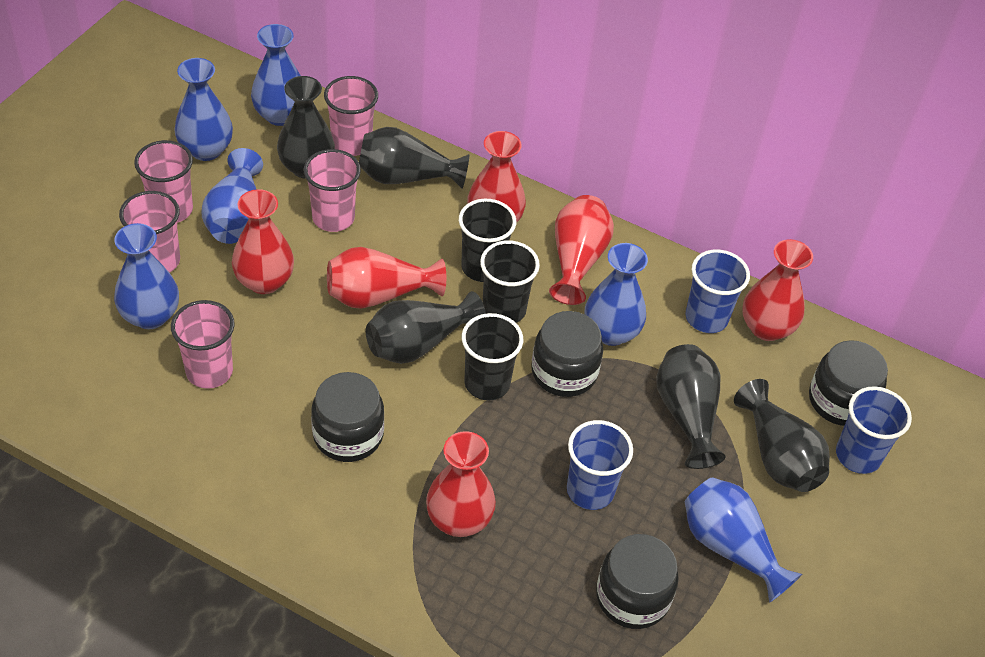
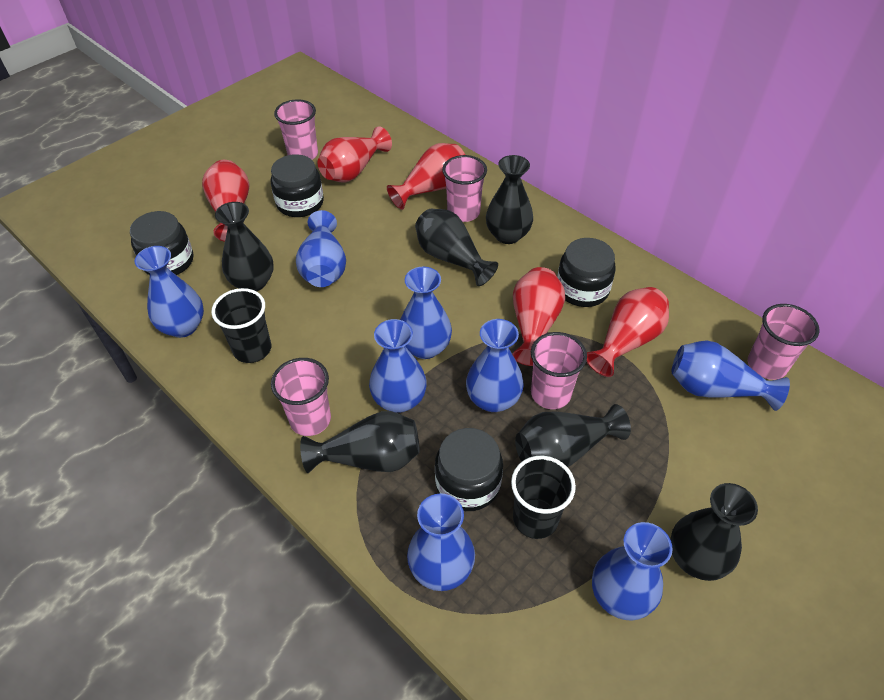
black cup: 3 -> 2
black vase: 5 -> 6
blue cup: 3 -> 0
blue vase: 6 -> 8
red vase: 6 -> 5

